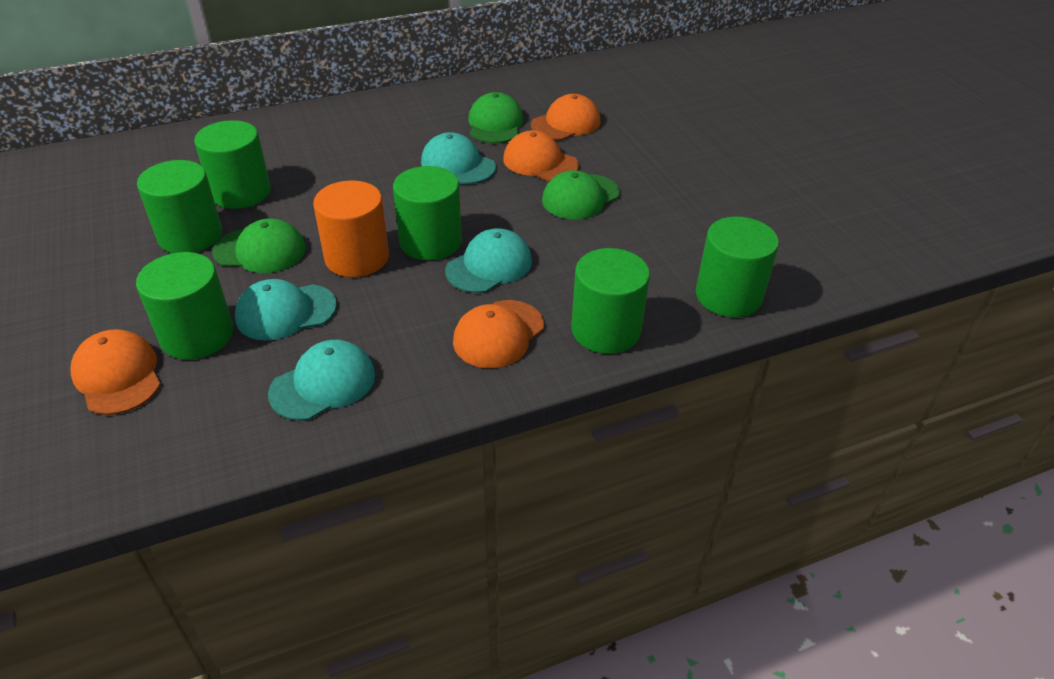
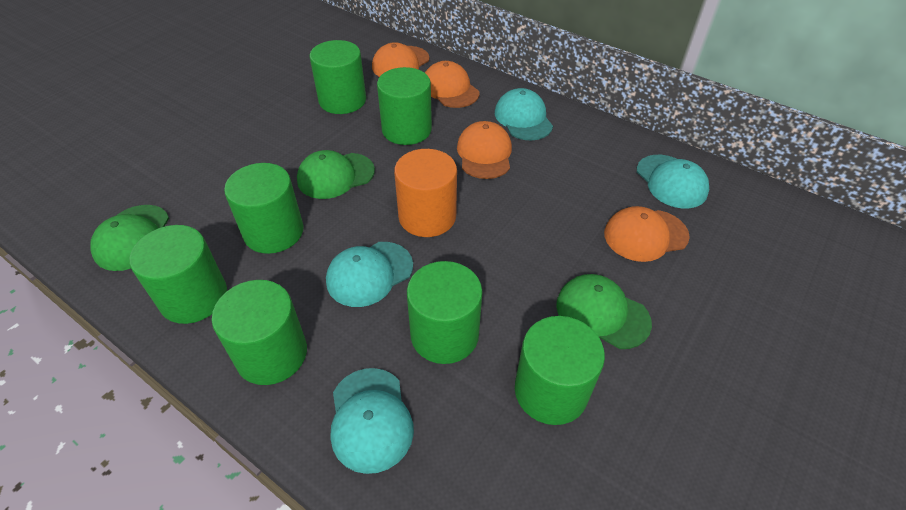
green cylinder: 6 -> 7

